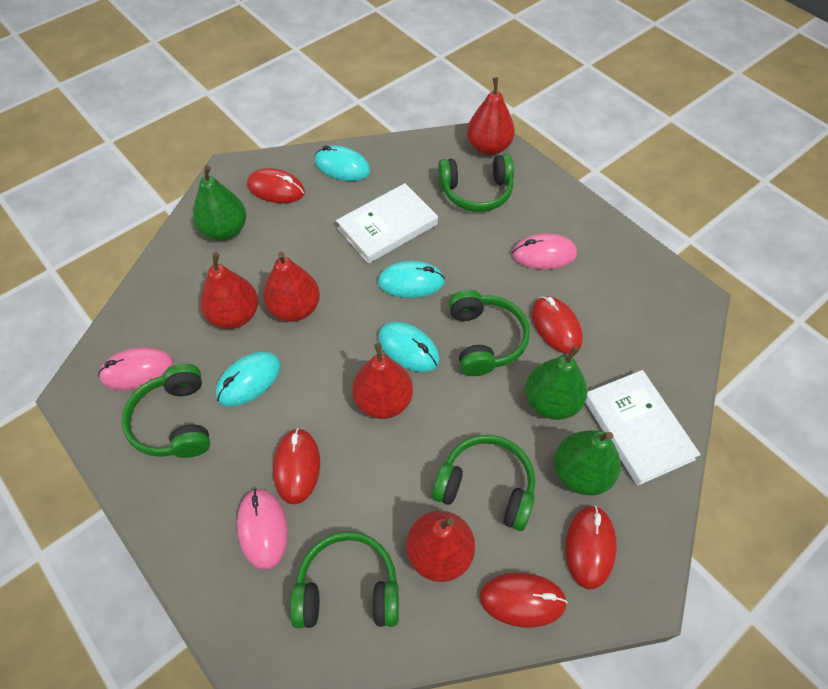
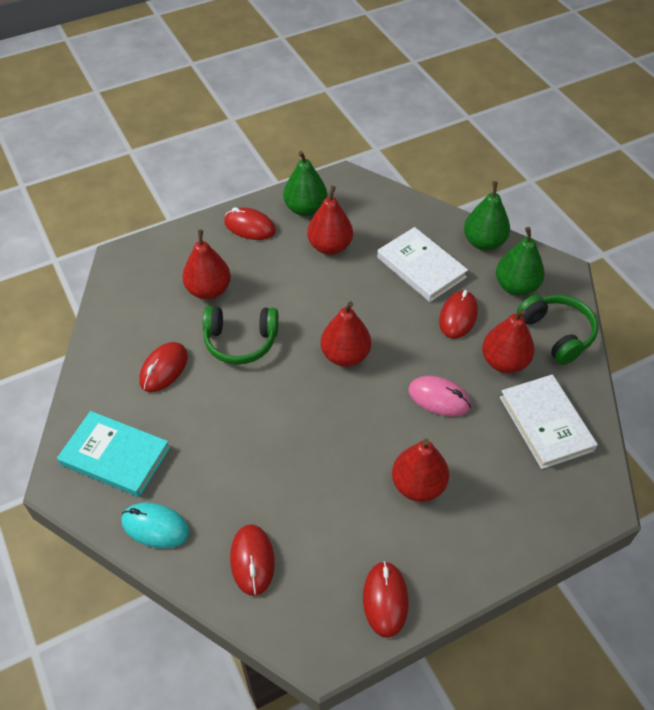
green headphones: 5 -> 2
pink mouse: 3 -> 1
turquoise book: 0 -> 1
turquoise mouse: 4 -> 1

